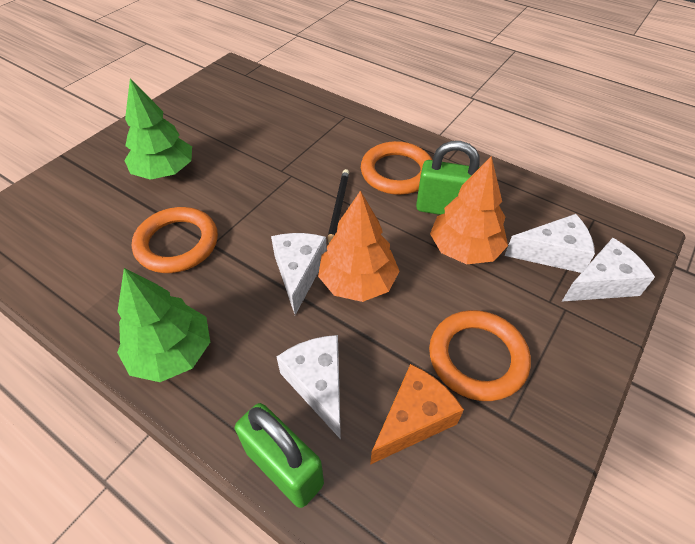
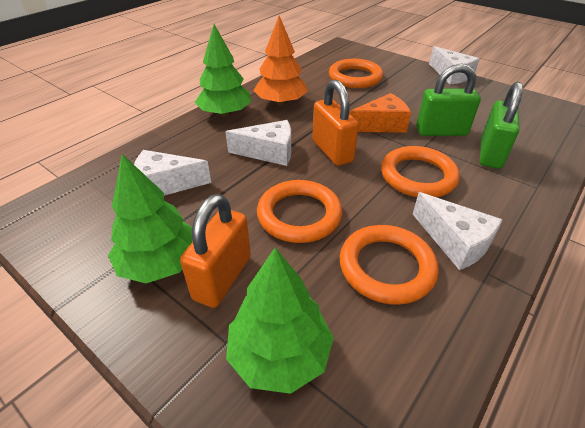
black pencil: 1 -> 0
green tree: 2 -> 3
orange padlock: 0 -> 2
orange ring: 3 -> 4
orange tree: 2 -> 1

